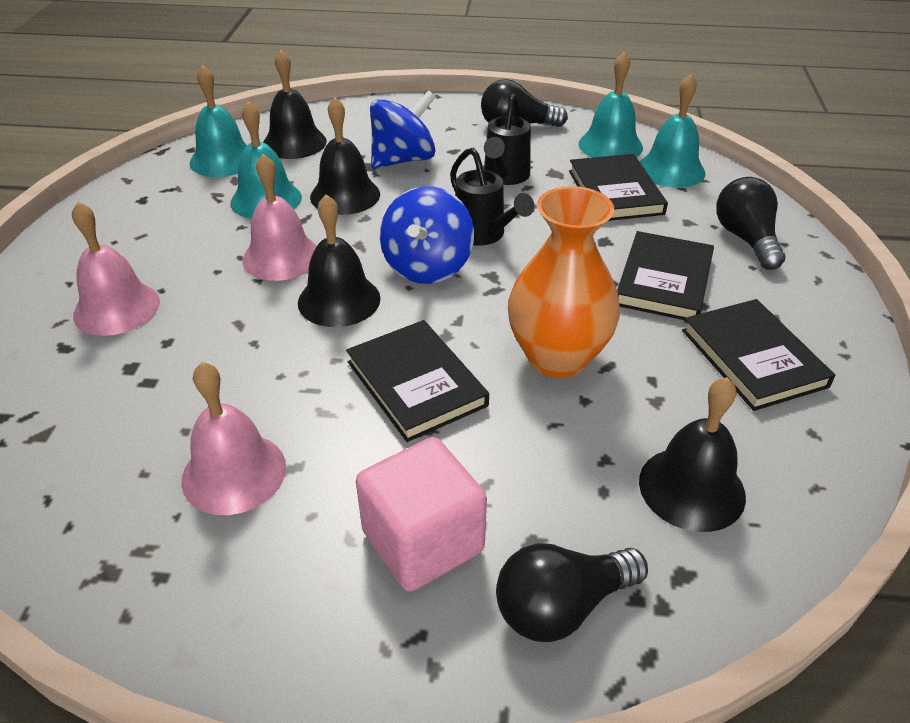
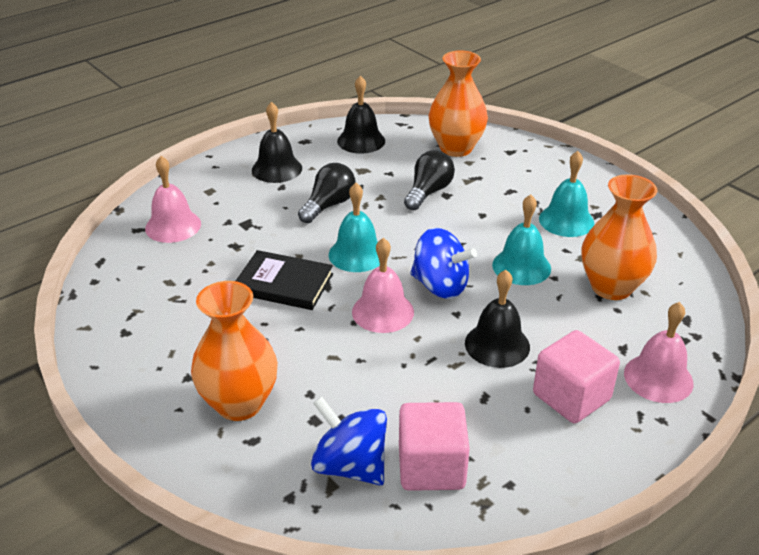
black bell: 4 -> 3
black book: 4 -> 1
black light bulb: 3 -> 2
black watering can: 2 -> 0
orange vase: 1 -> 3
pink cube: 1 -> 2
turquoise bell: 4 -> 3

